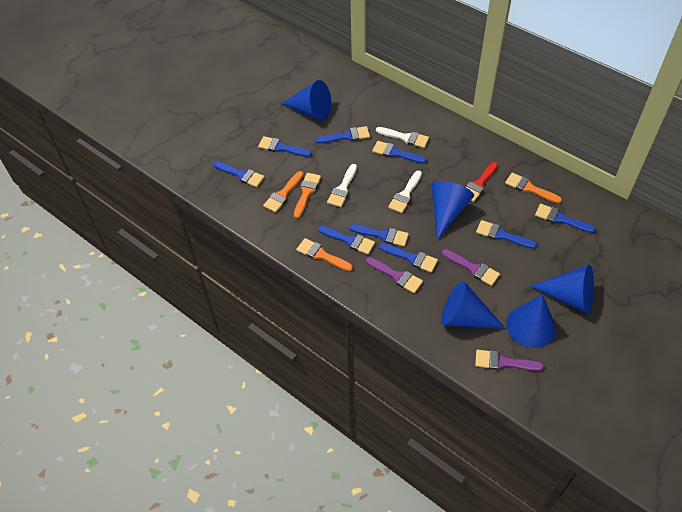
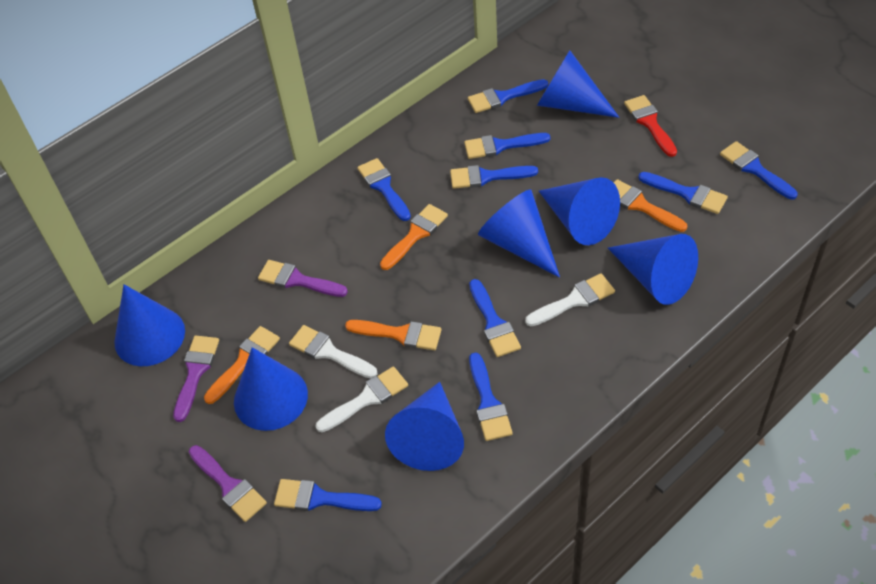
blue cone: 5 -> 7

